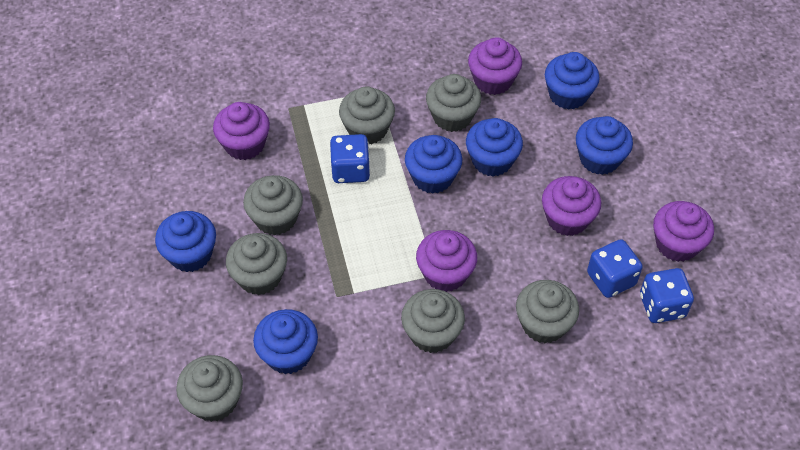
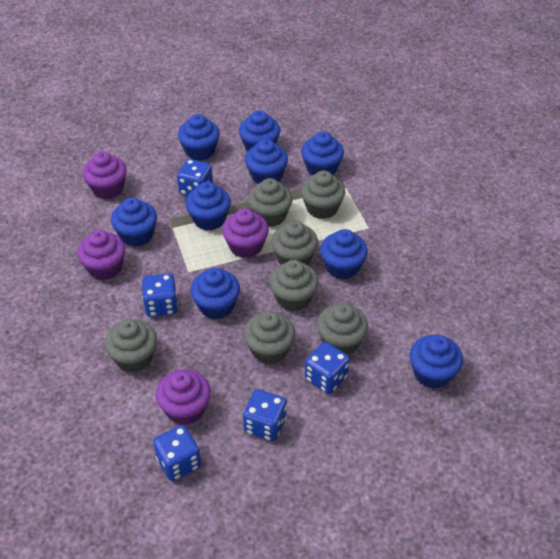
blue cupcake: 6 -> 9
blue dice: 3 -> 5
purple cupcake: 5 -> 4

